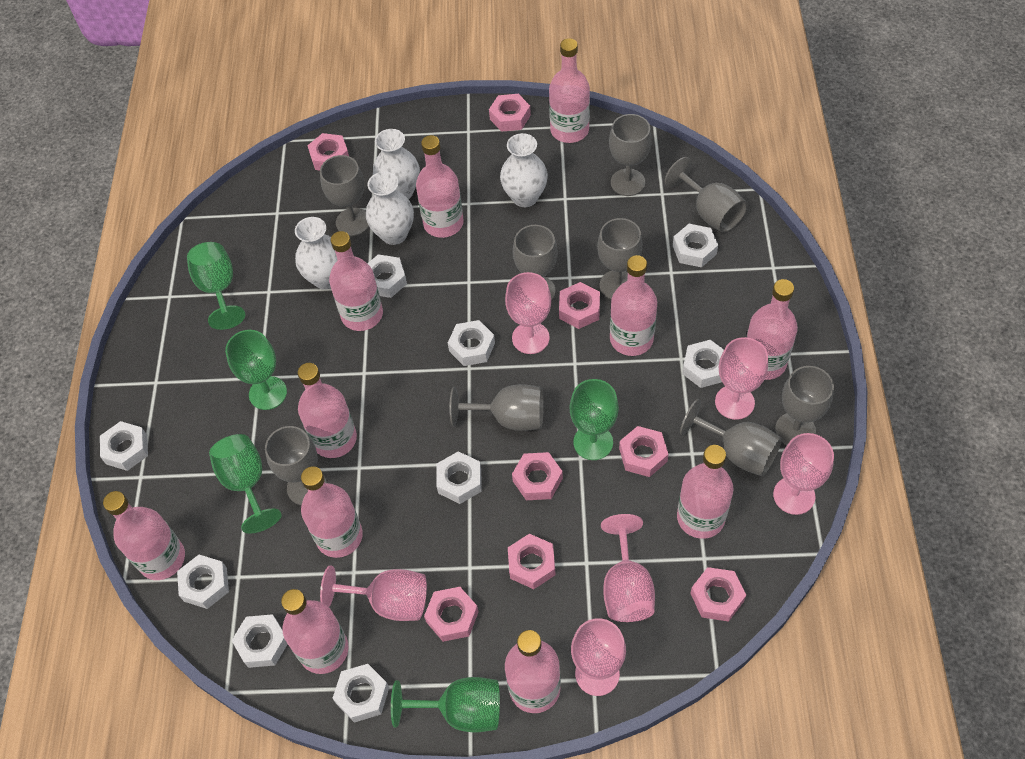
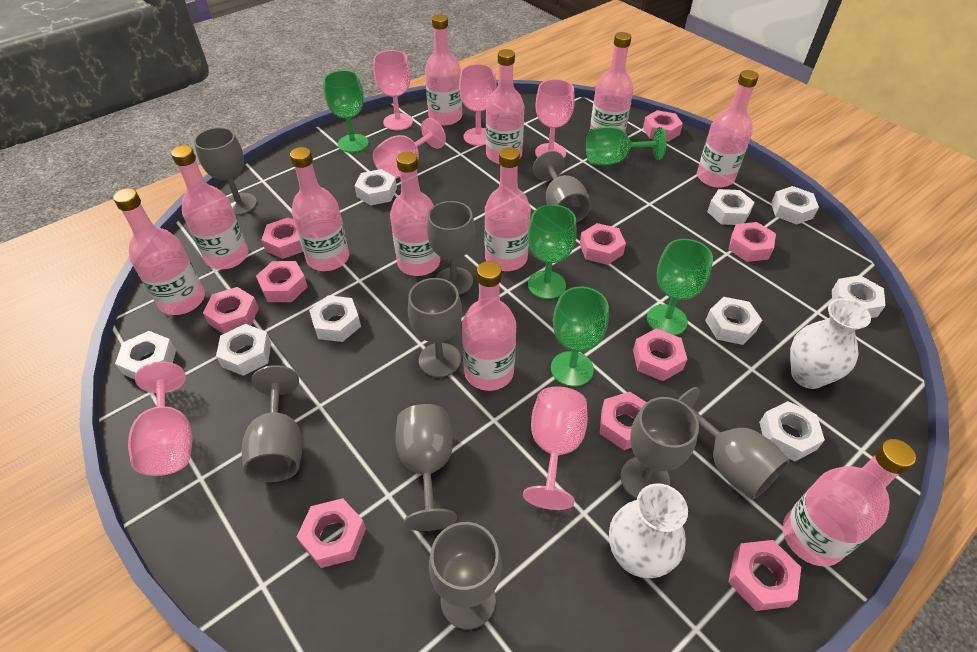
pink nut: 8 -> 10
white vase: 4 -> 2

